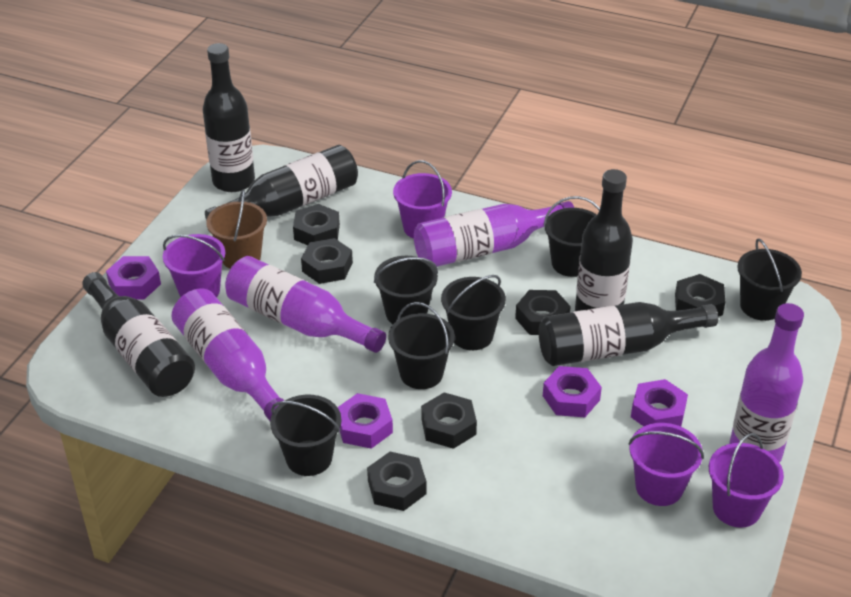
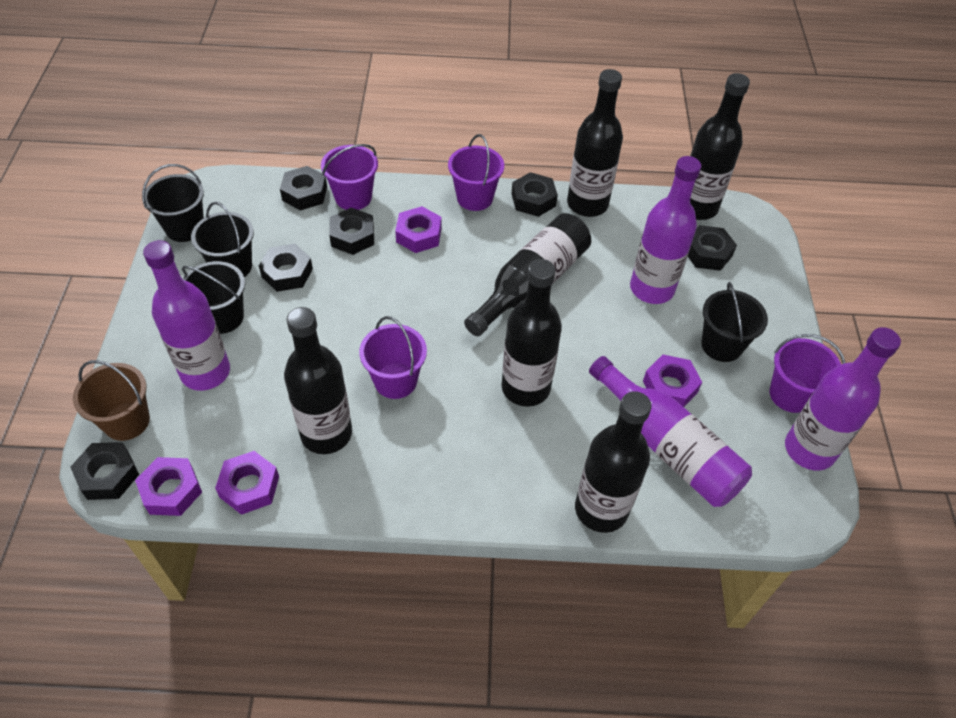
black bottle: 5 -> 6
black bucket: 6 -> 4

